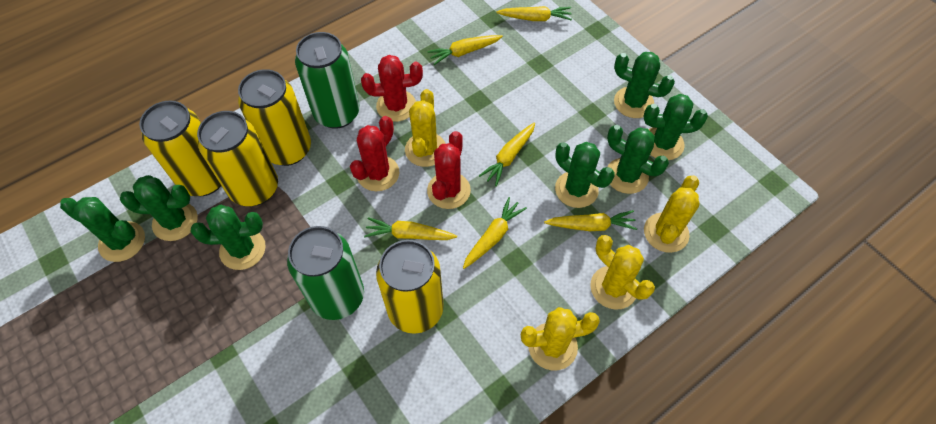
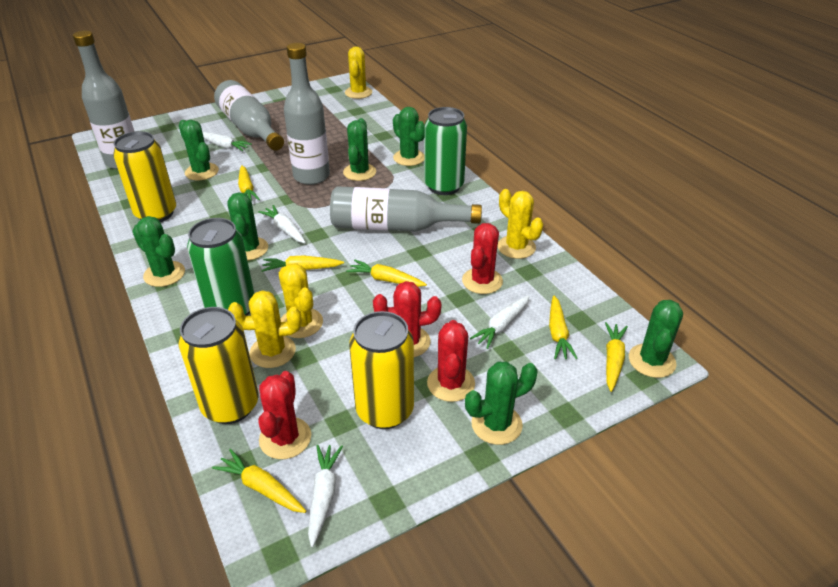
grey bottle: 0 -> 4
red cactus: 3 -> 4
white carrot: 0 -> 4
yellow can: 4 -> 3

